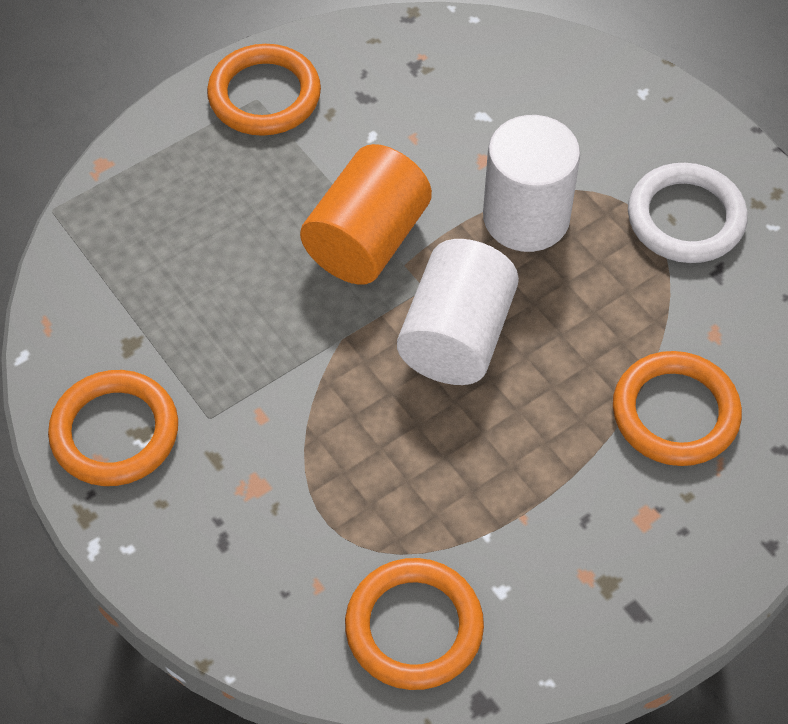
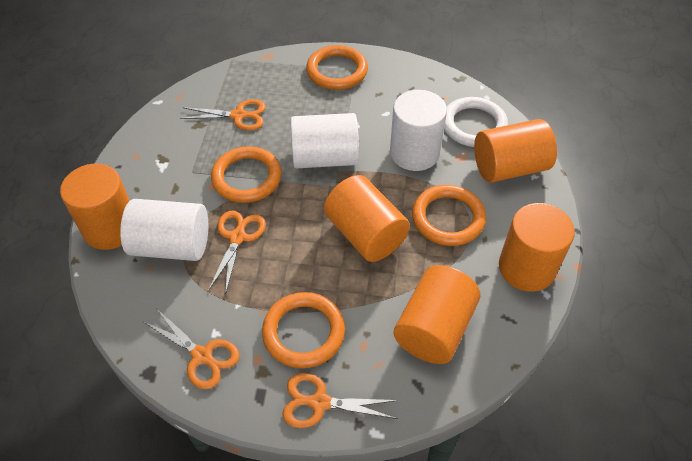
orange cylinder: 1 -> 5
orange scissors: 0 -> 4
white cylinder: 2 -> 3

